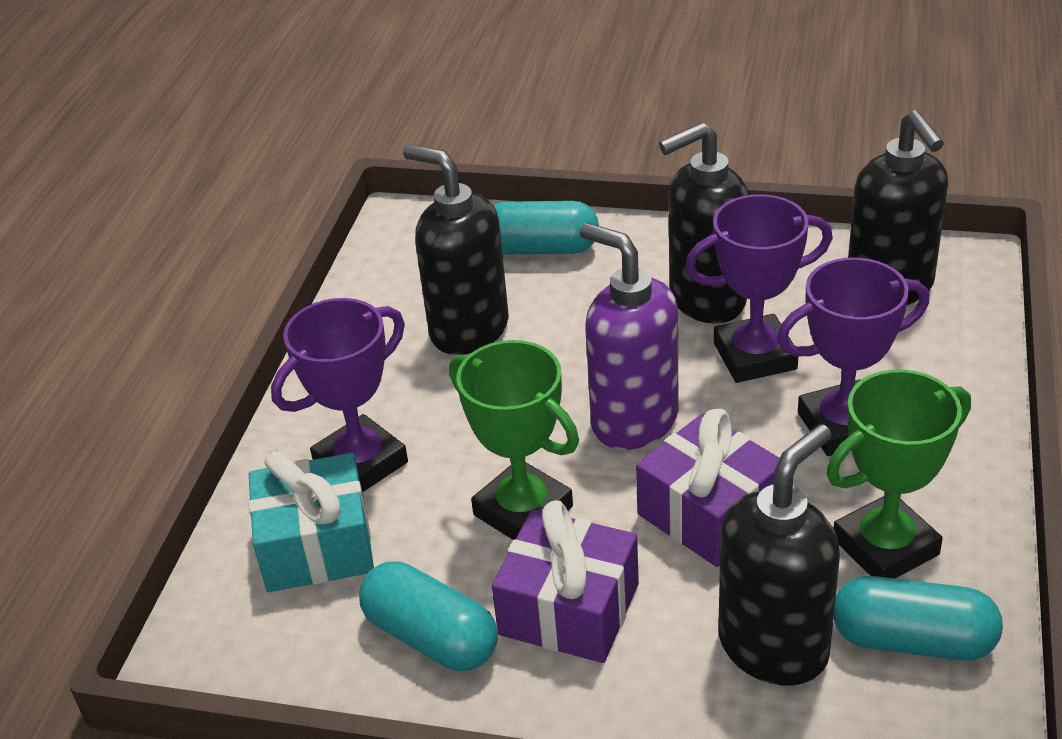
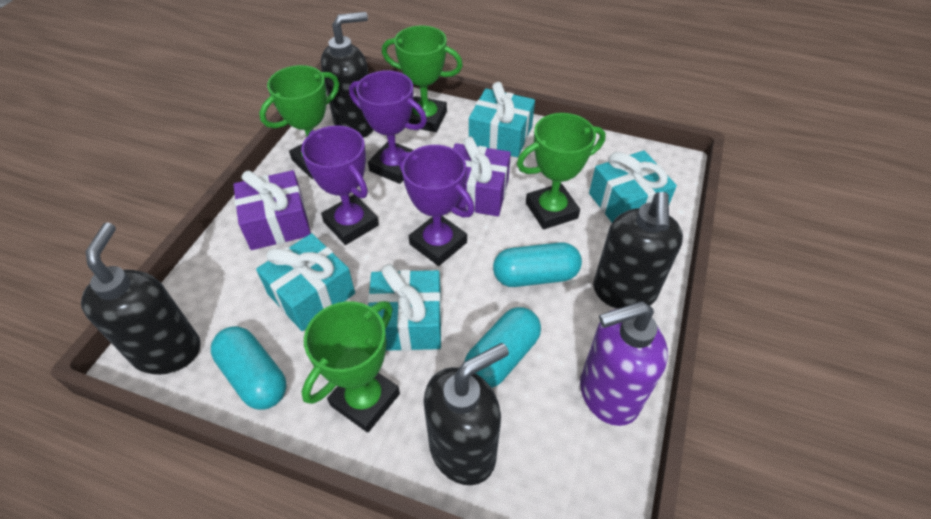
green trophy: 2 -> 4
turquoise gift: 1 -> 4

